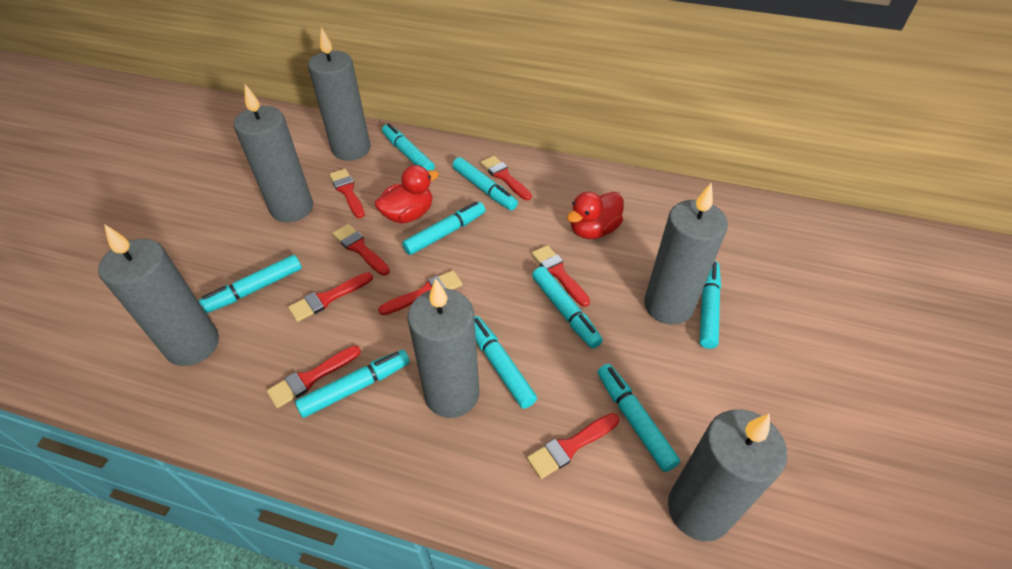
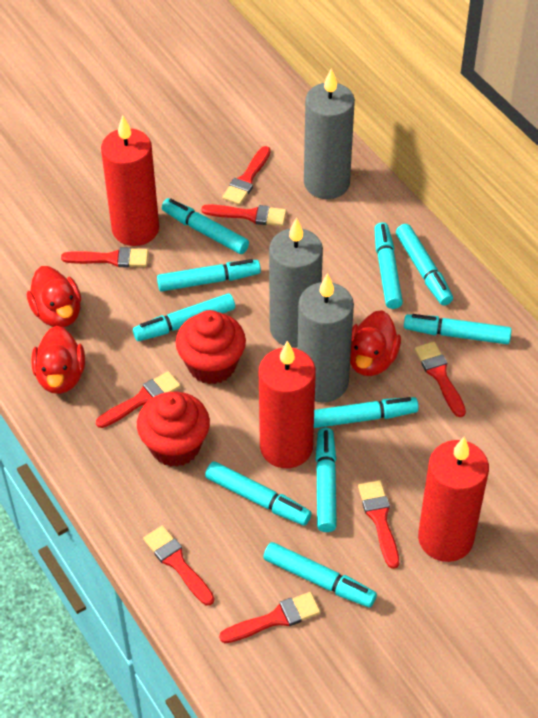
grey candle: 6 -> 3
red candle: 0 -> 3
red cupcake: 0 -> 2
red duck: 2 -> 3
turquoise marker: 9 -> 10

